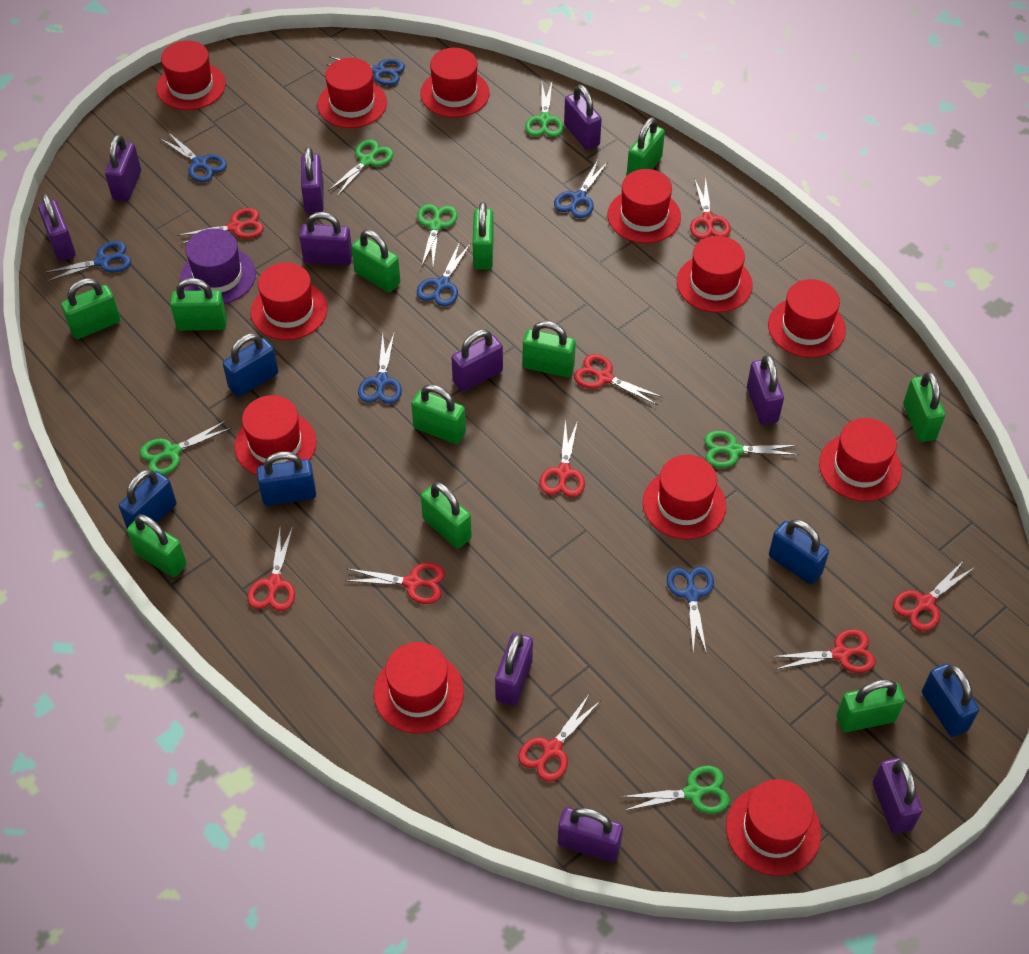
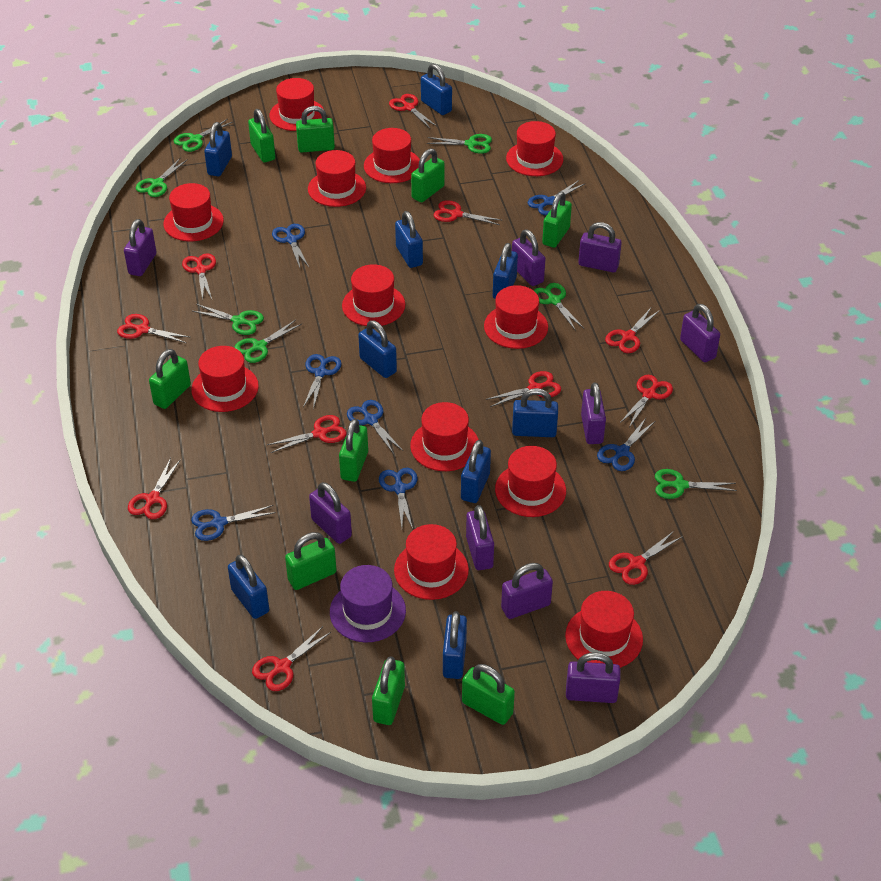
blue padlock: 5 -> 9
green padlock: 11 -> 9
green scissors: 6 -> 7
purple padlock: 10 -> 9
red scissors: 9 -> 11

